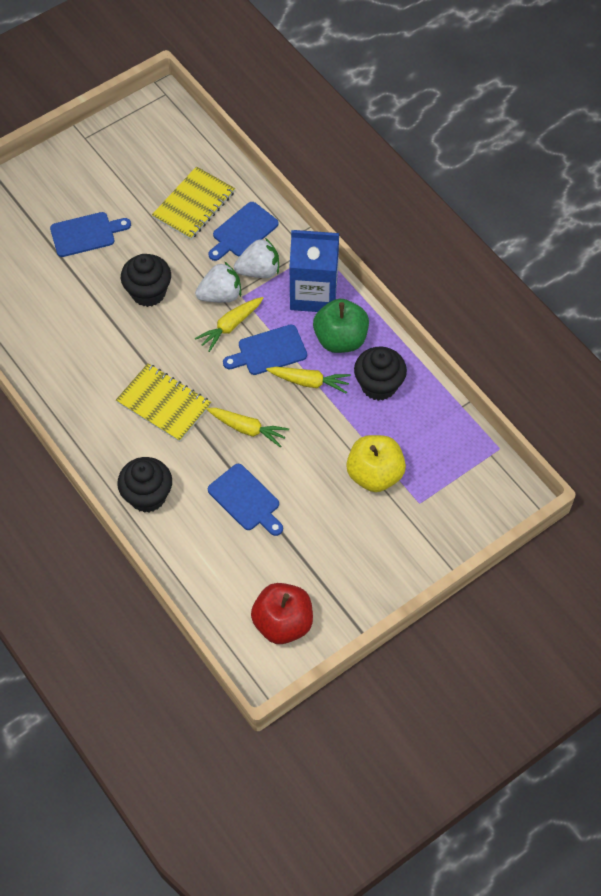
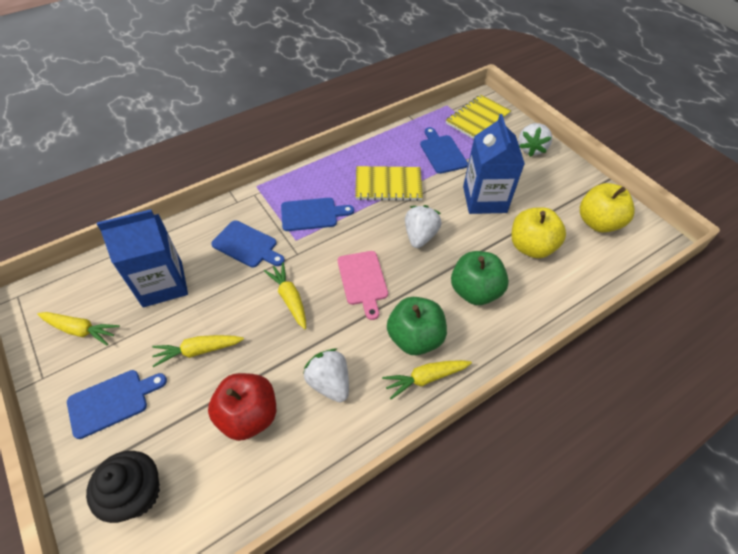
black cupcake: 3 -> 1
blue carton: 1 -> 2
green apple: 1 -> 2
pink cutting board: 0 -> 1
white strawberry: 2 -> 3
yellow apple: 1 -> 2
yellow carrot: 3 -> 4

